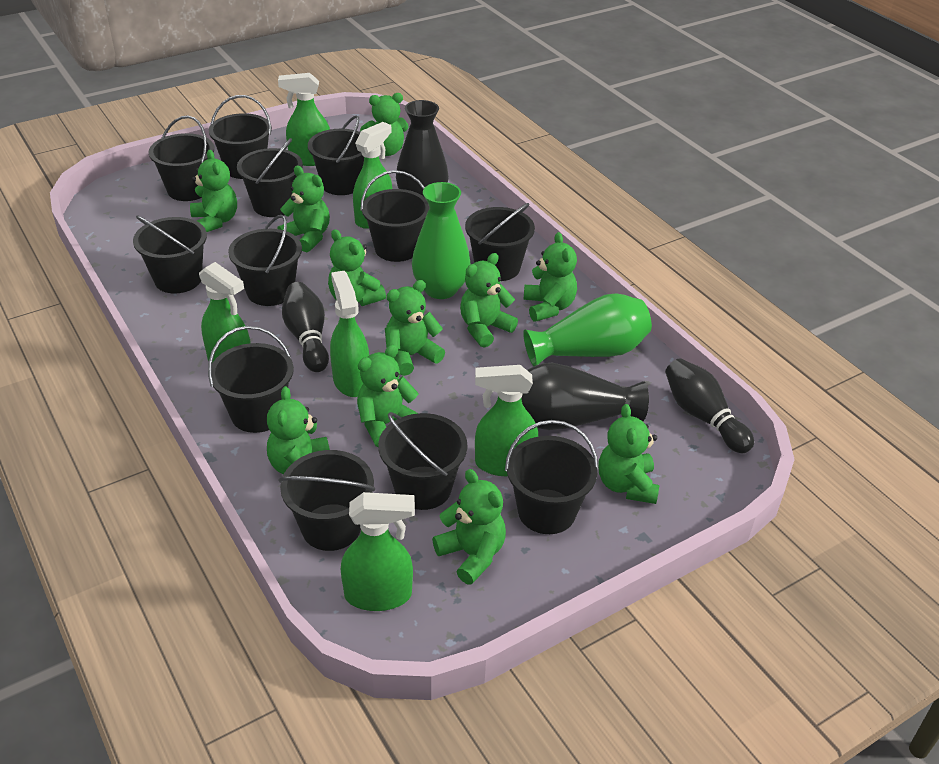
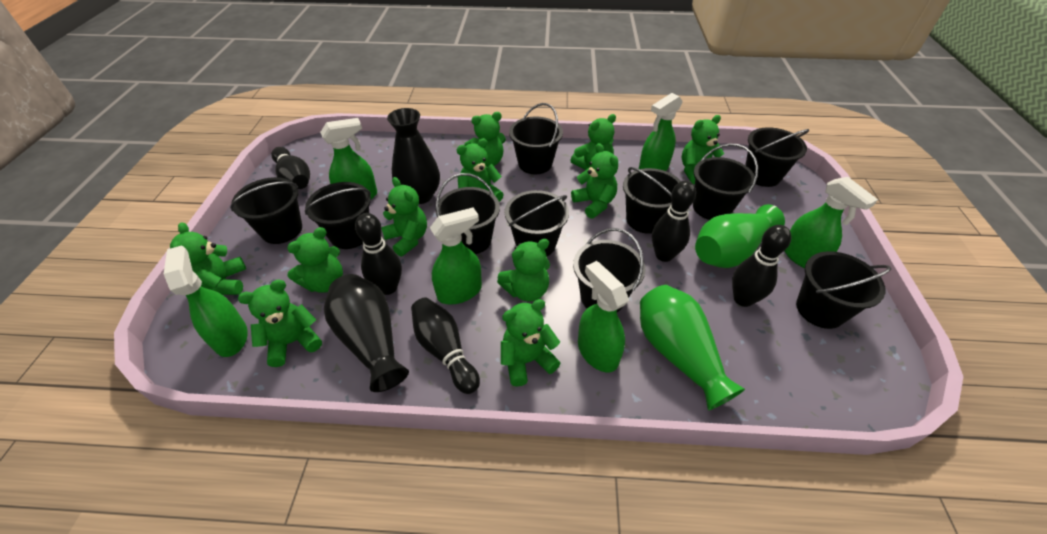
black bowling pin: 2 -> 5
black bucket: 12 -> 10

